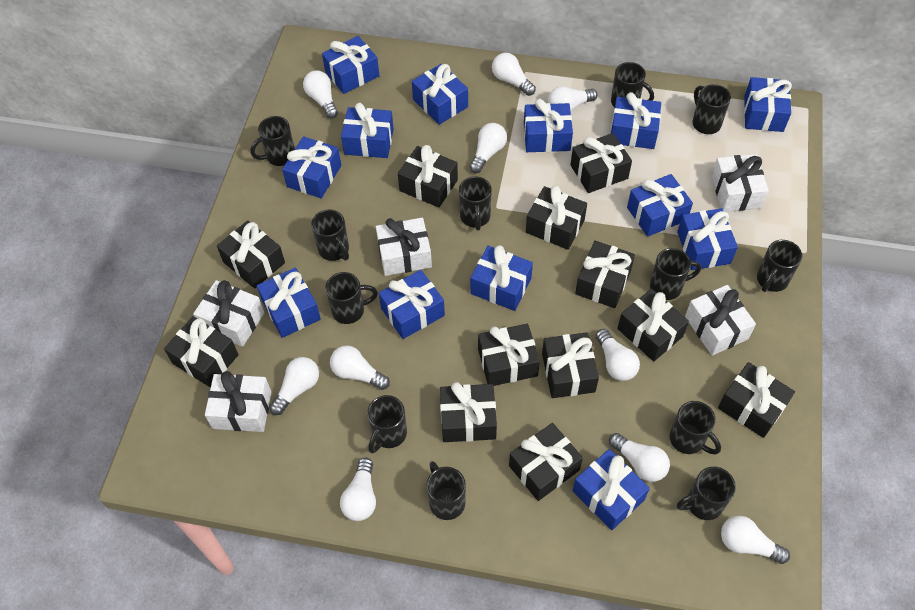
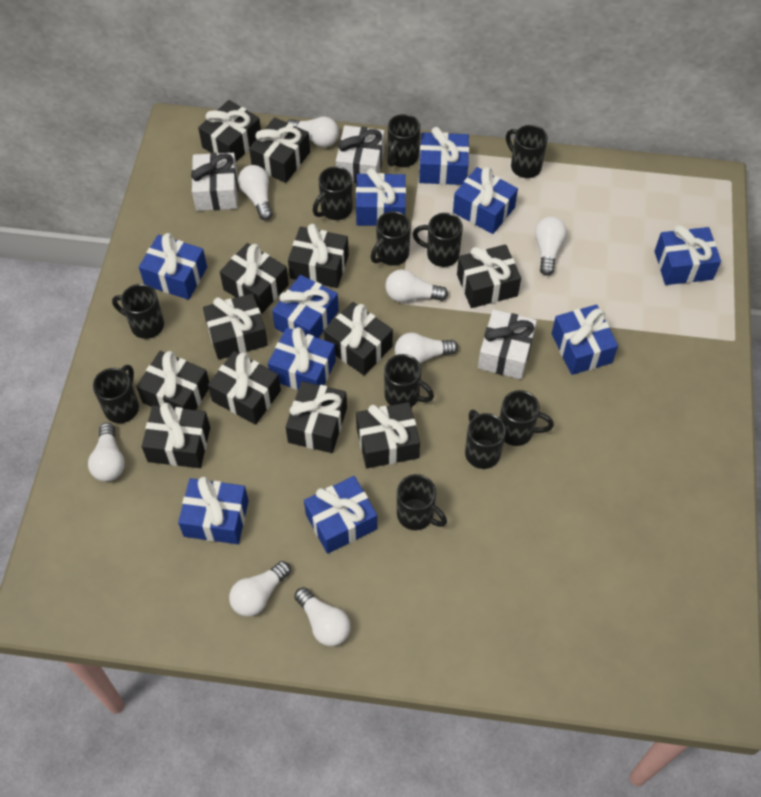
black mug: 12 -> 11
blue gift: 13 -> 10
white gift: 5 -> 3
white light bulb: 10 -> 8

